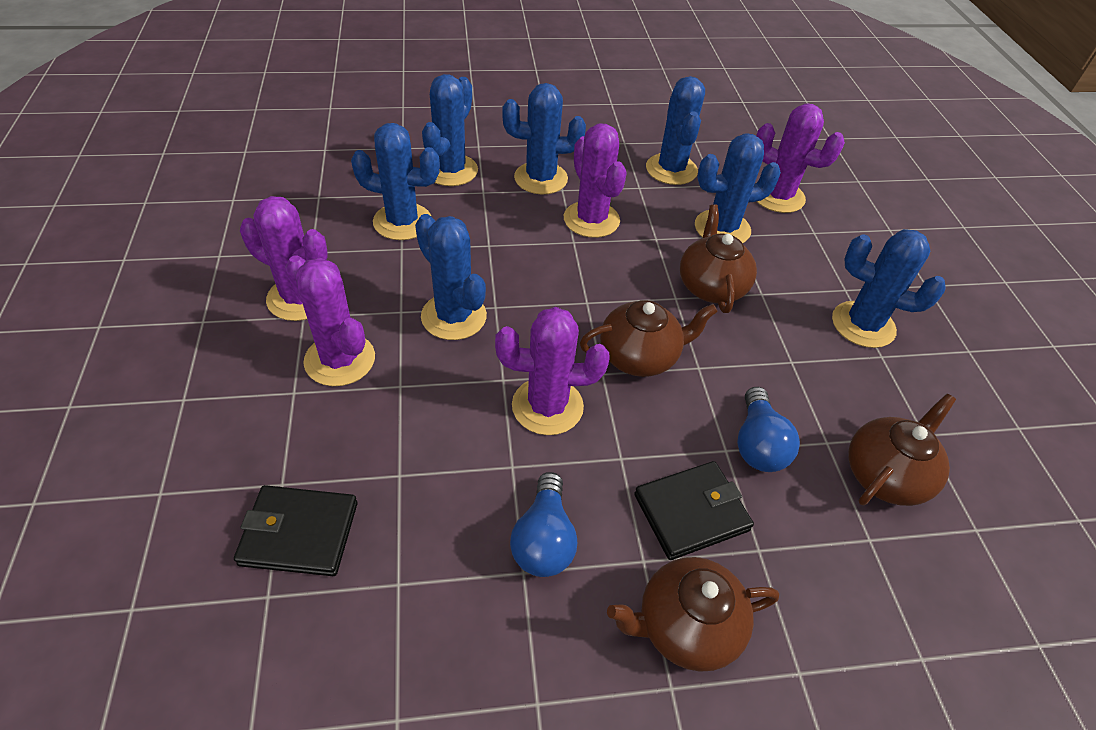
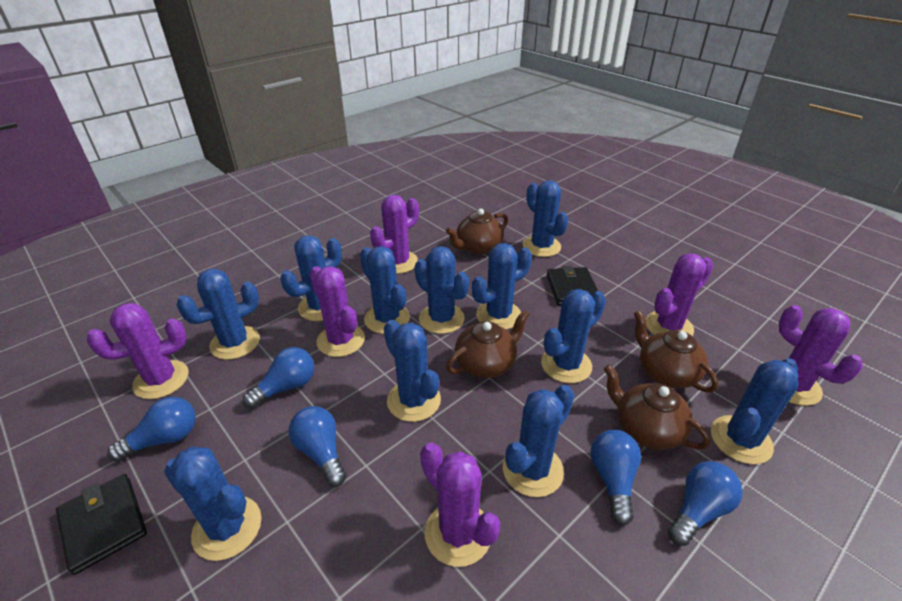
blue cactus: 7 -> 11
blue light bulb: 2 -> 5
purple cactus: 5 -> 6

